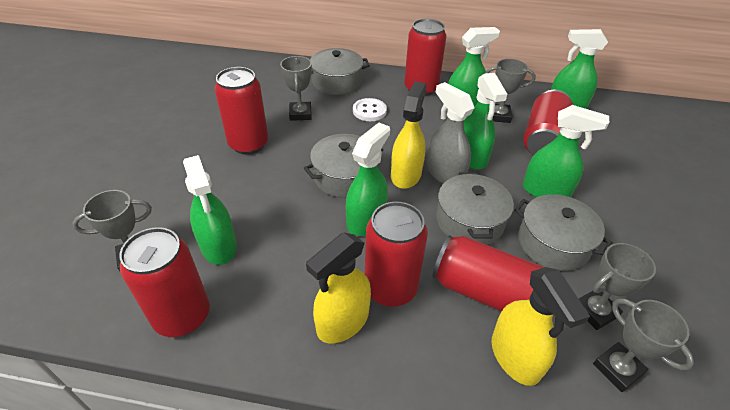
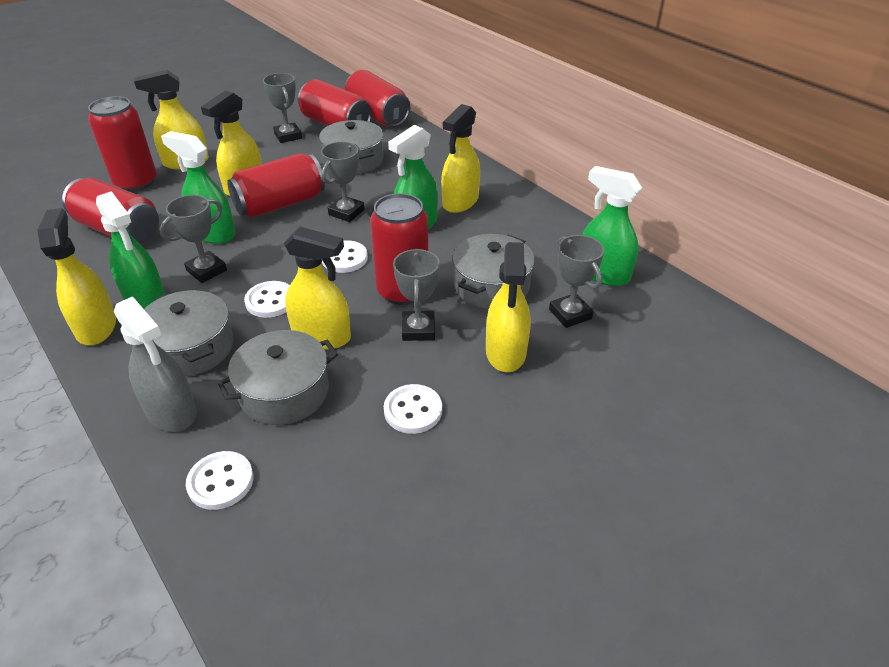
green spray bottle: 6 -> 4
white button: 1 -> 4
yellow spray bottle: 3 -> 6

